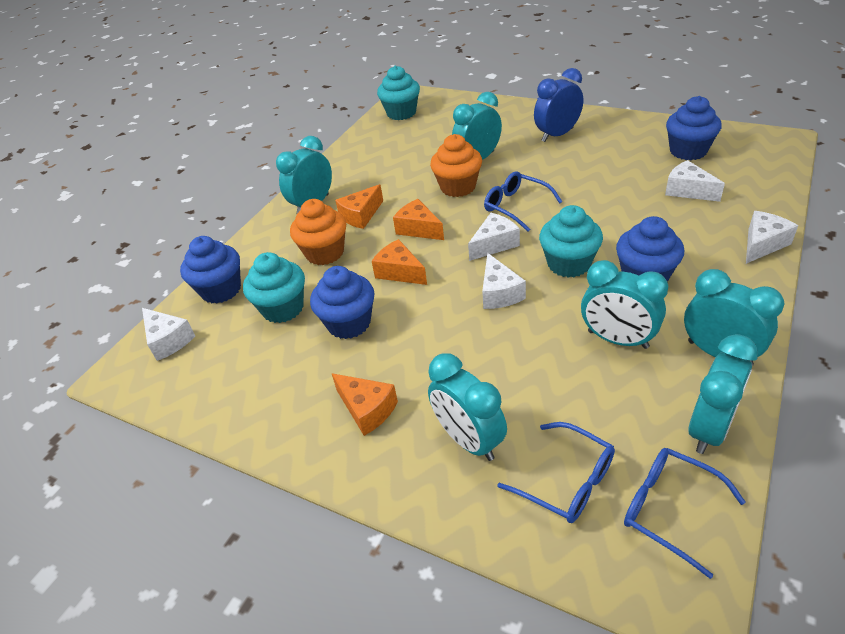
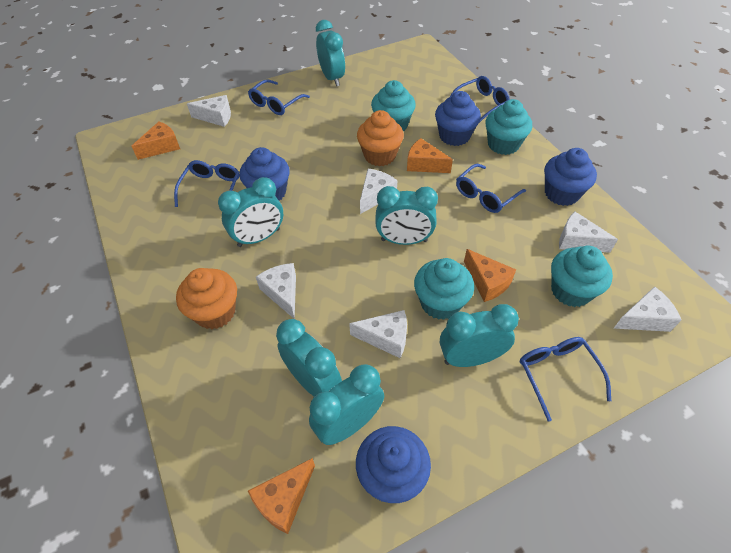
blue clock: 1 -> 0
blue glasses: 3 -> 5
turquoise cupcake: 3 -> 4
white cheese: 5 -> 6

